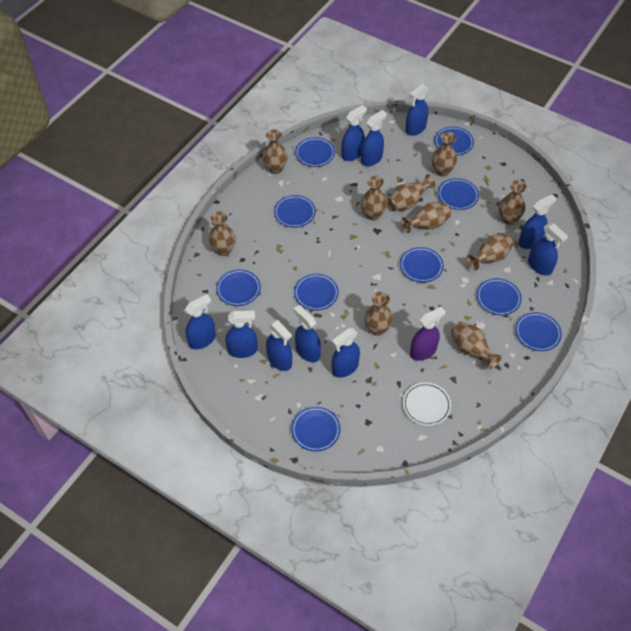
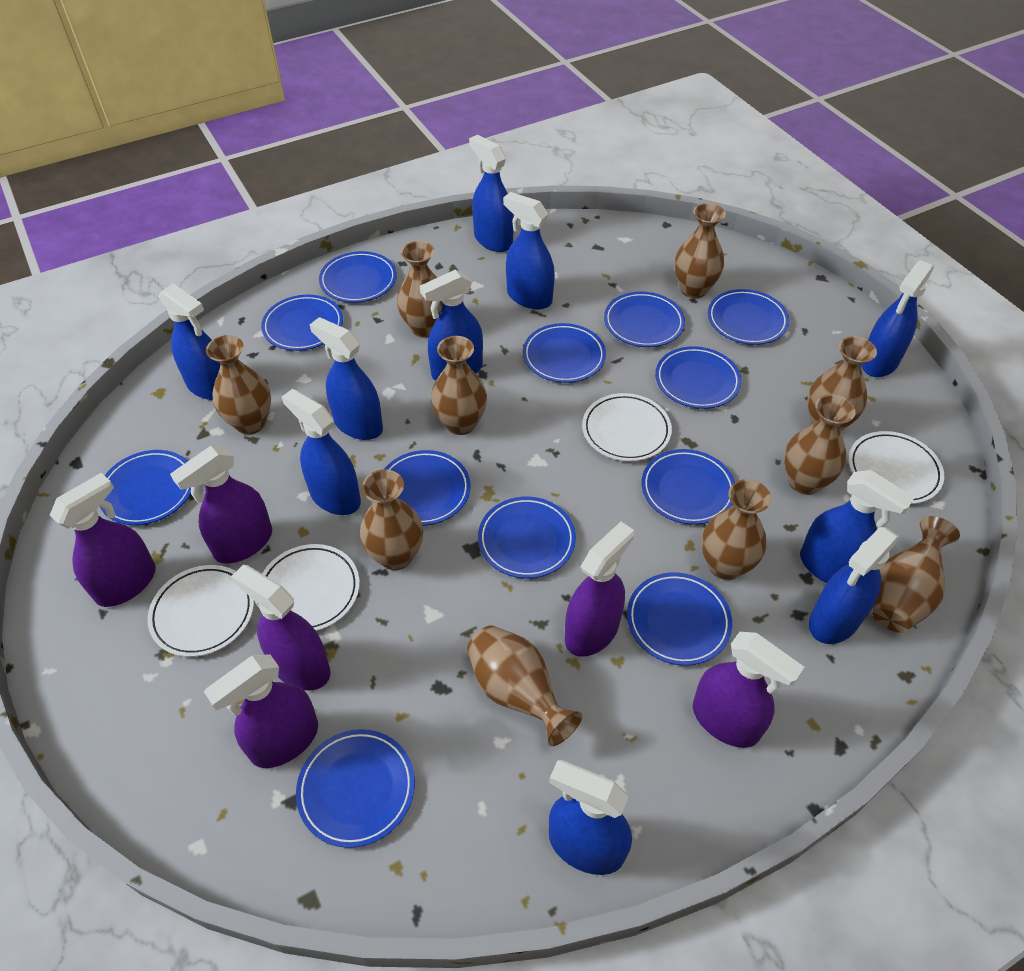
blue plate: 10 -> 12
purple spray bottle: 1 -> 6
white plate: 1 -> 4

